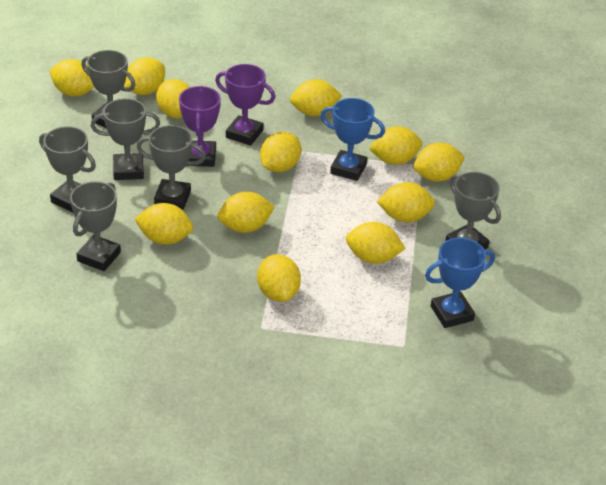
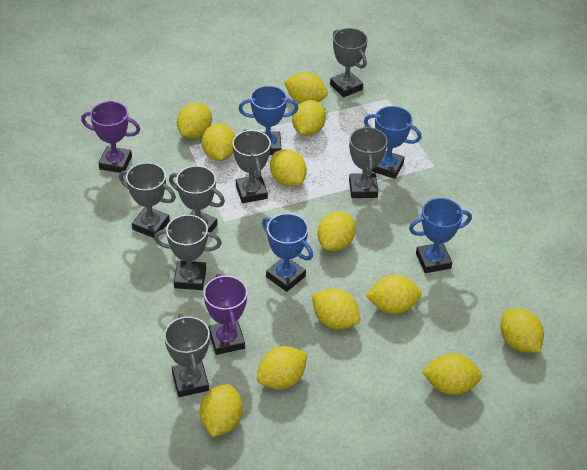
blue trophy: 2 -> 4
grey trophy: 6 -> 7

